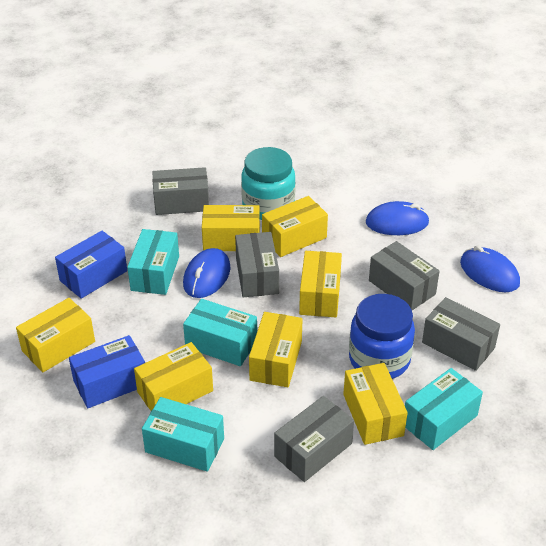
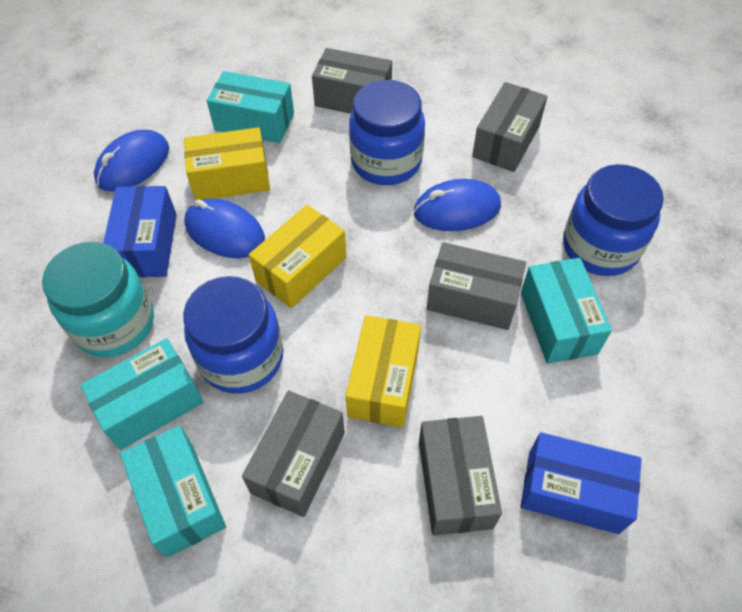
blue jar: 1 -> 3
yellow box: 7 -> 3

